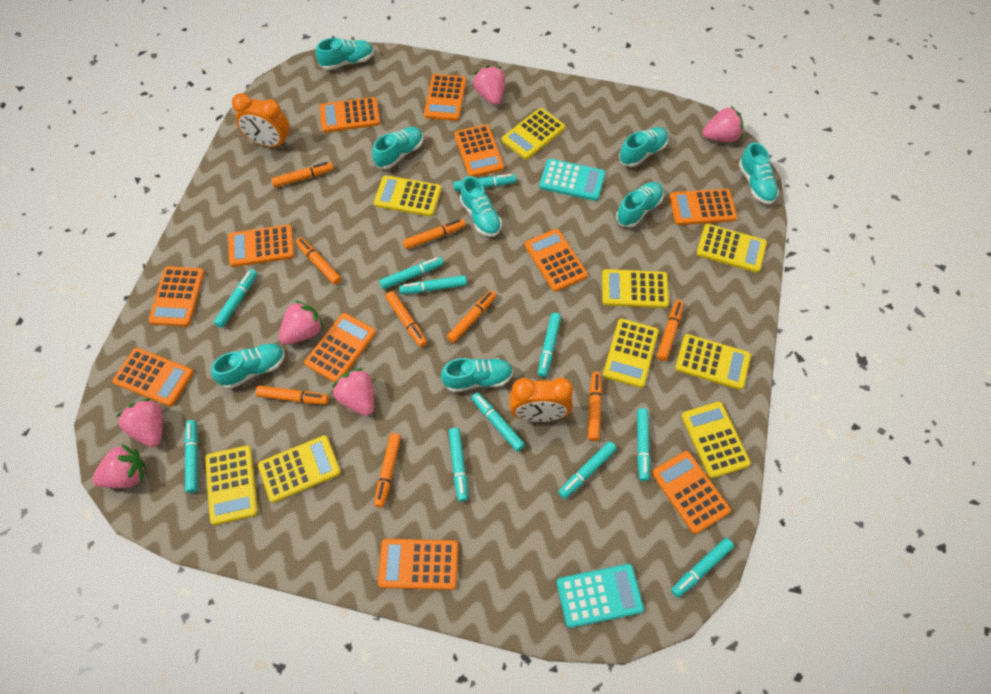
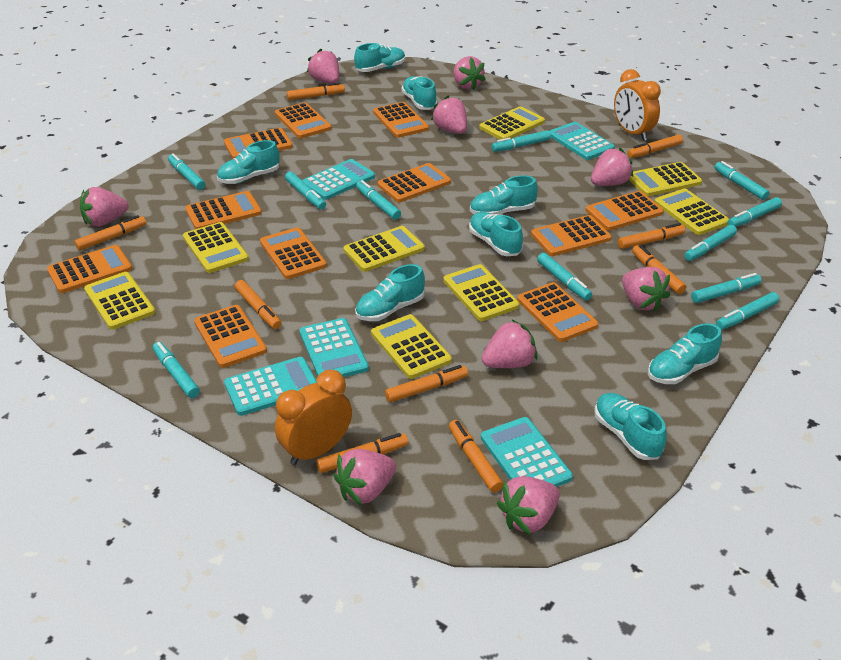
pink strawberry: 6 -> 9
turquoise calculator: 2 -> 5
yellow calculator: 9 -> 8

